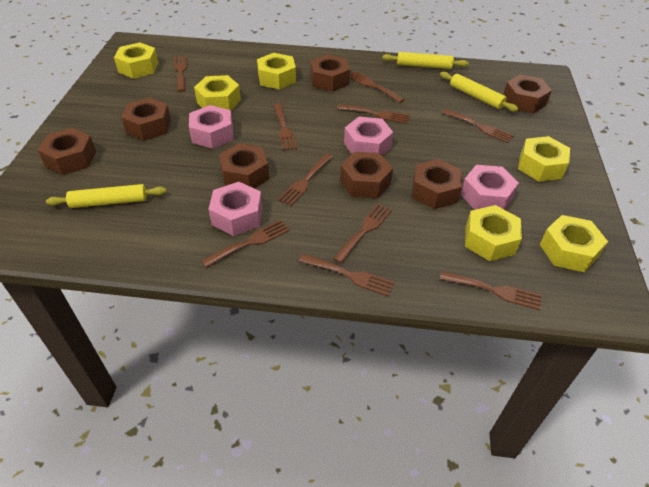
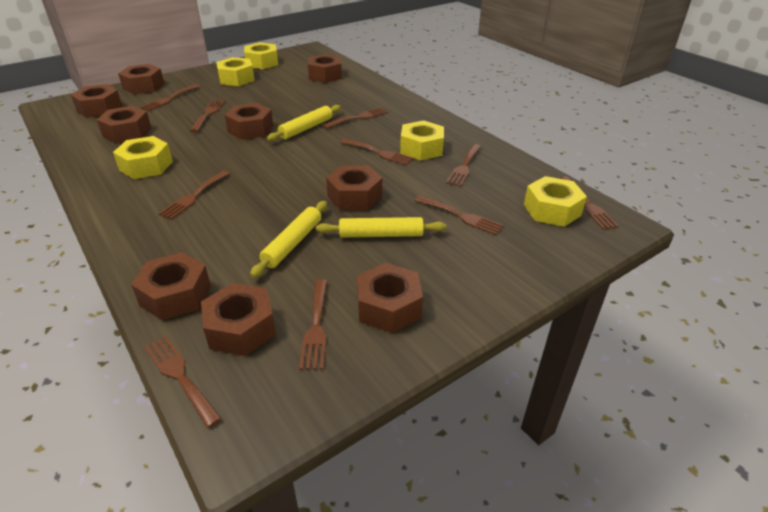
brown nut: 7 -> 9
pink nut: 4 -> 0
yellow nut: 6 -> 5

